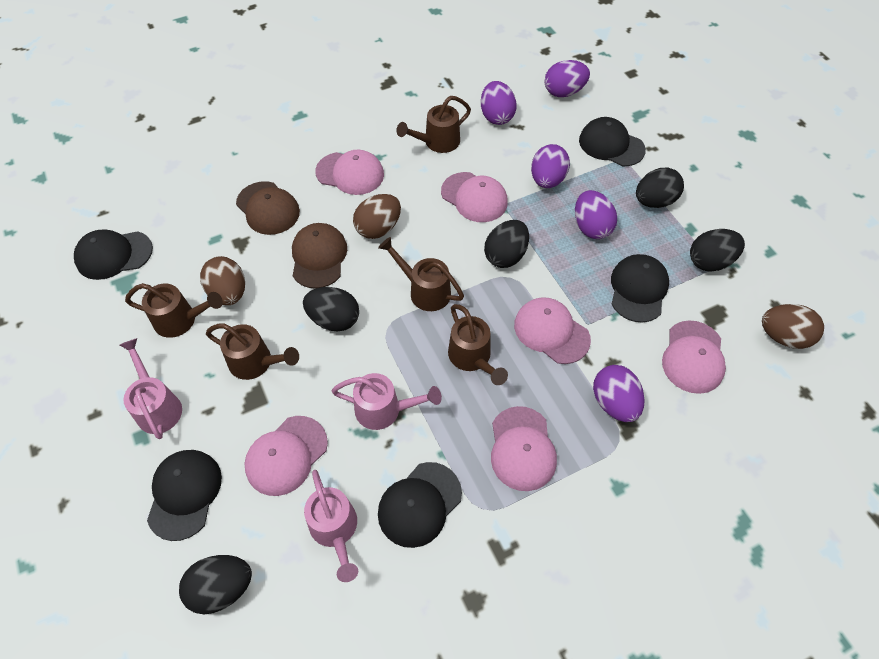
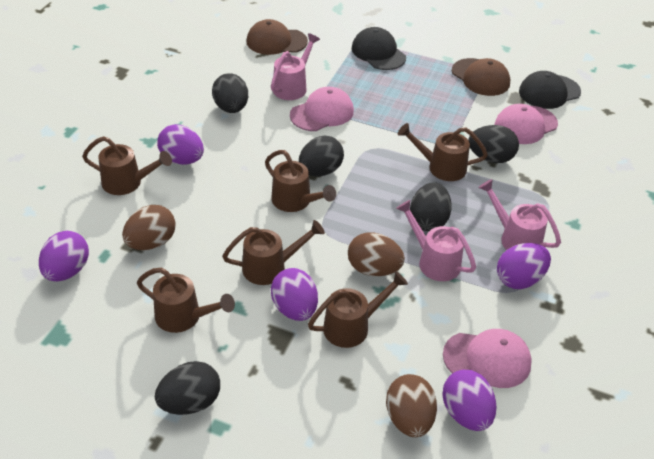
black cap: 5 -> 2
brown watering can: 5 -> 6
pink cap: 6 -> 3

